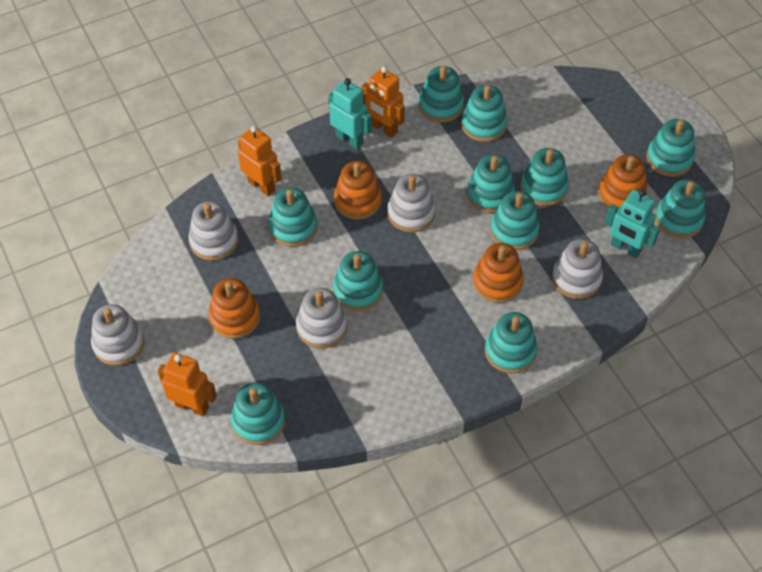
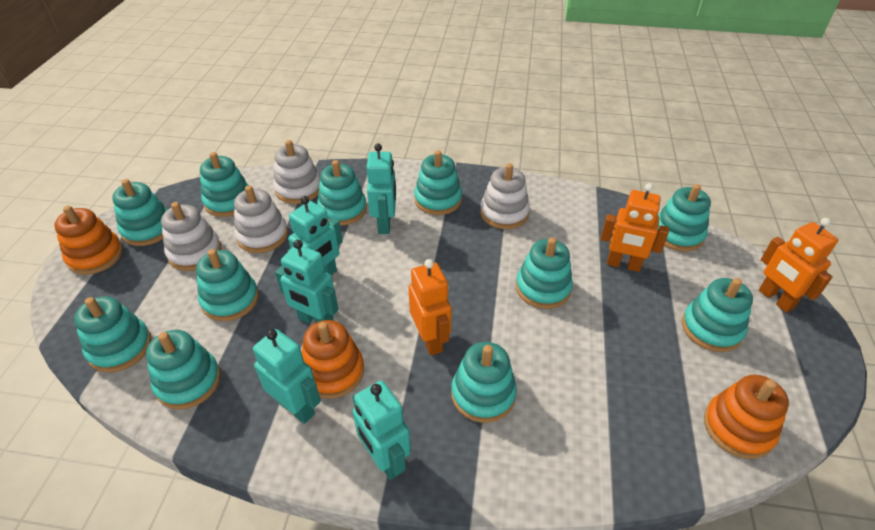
orange stacking toy: 4 -> 3
turquoise robot: 2 -> 5
white stacking toy: 5 -> 4

